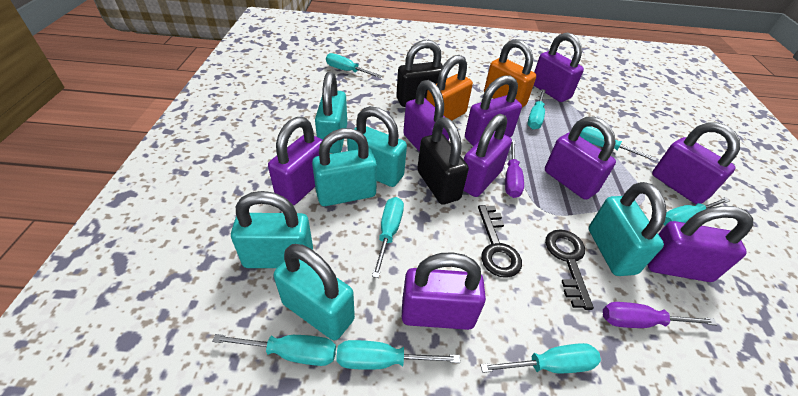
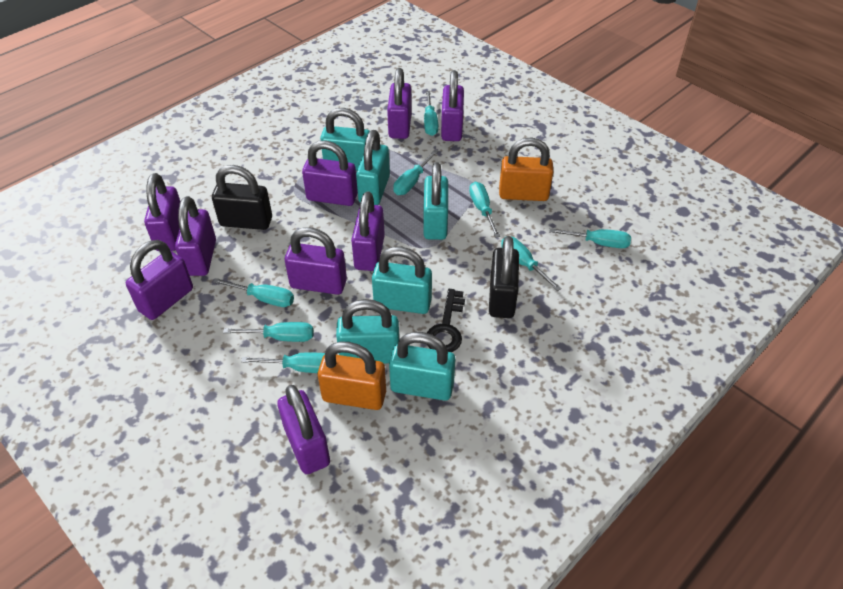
black key: 2 -> 1
purple screwdriver: 2 -> 0

